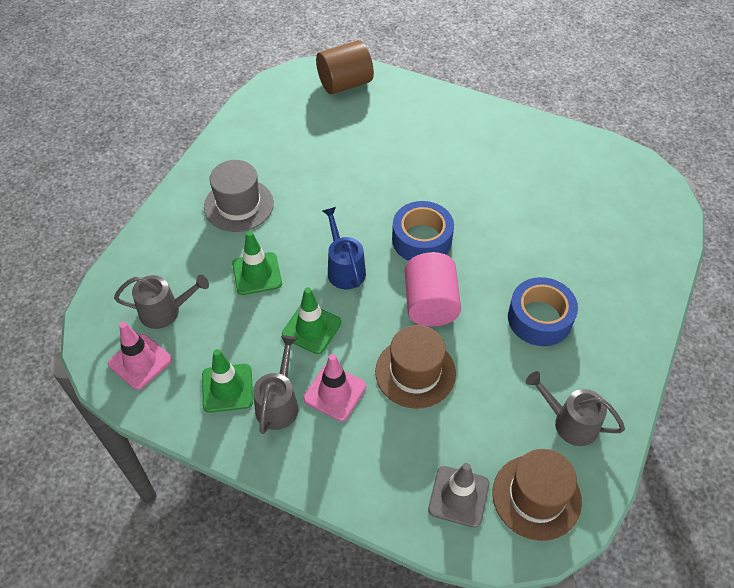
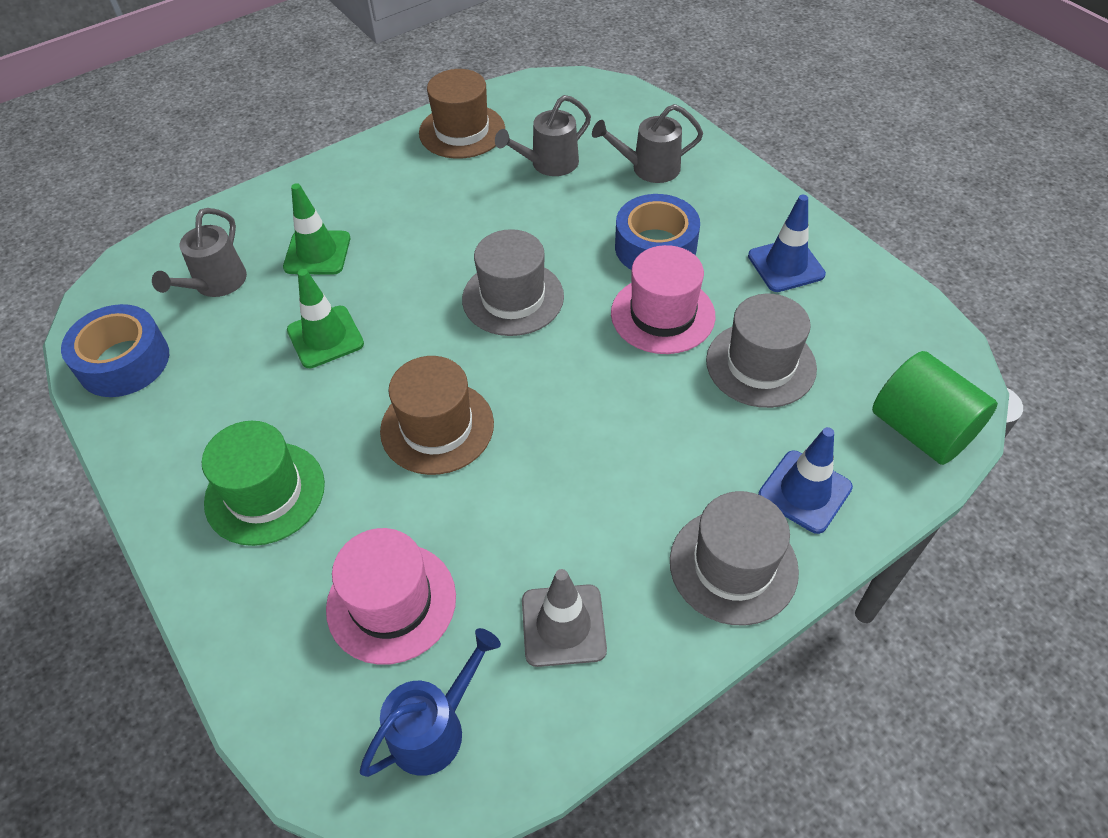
blue traffic cone: 0 -> 2
brown cylinder: 1 -> 0
green cylinder: 0 -> 1
green hat: 0 -> 1
green traffic cone: 3 -> 2
grey hat: 1 -> 3
pink cylinder: 1 -> 0
pink hat: 0 -> 2
pink traffic cone: 2 -> 0

